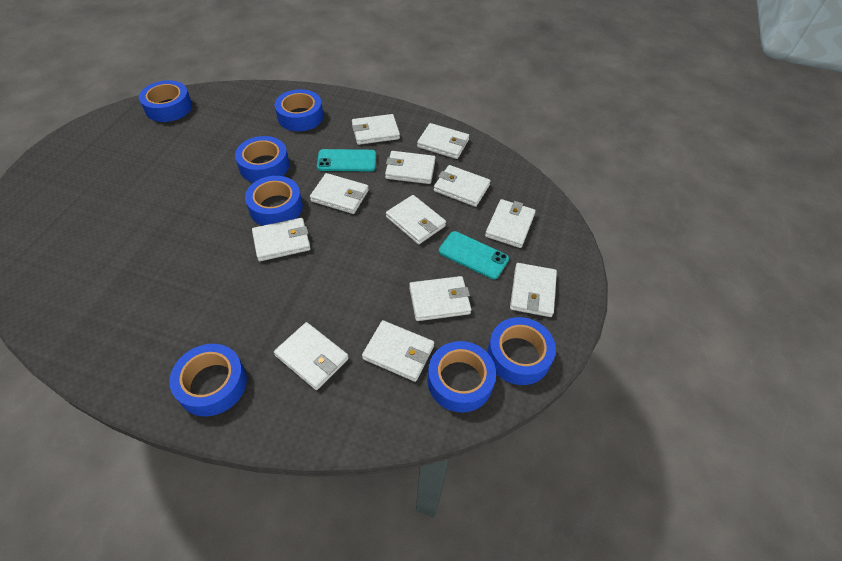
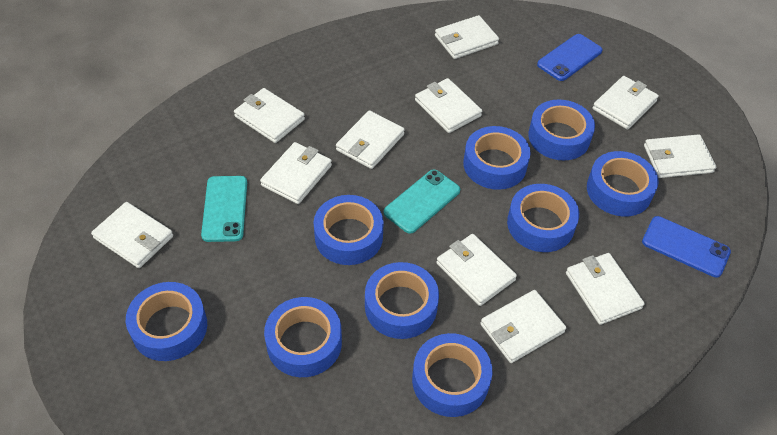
blue phone: 0 -> 2
blue tape: 7 -> 9
white wallet: 12 -> 11

